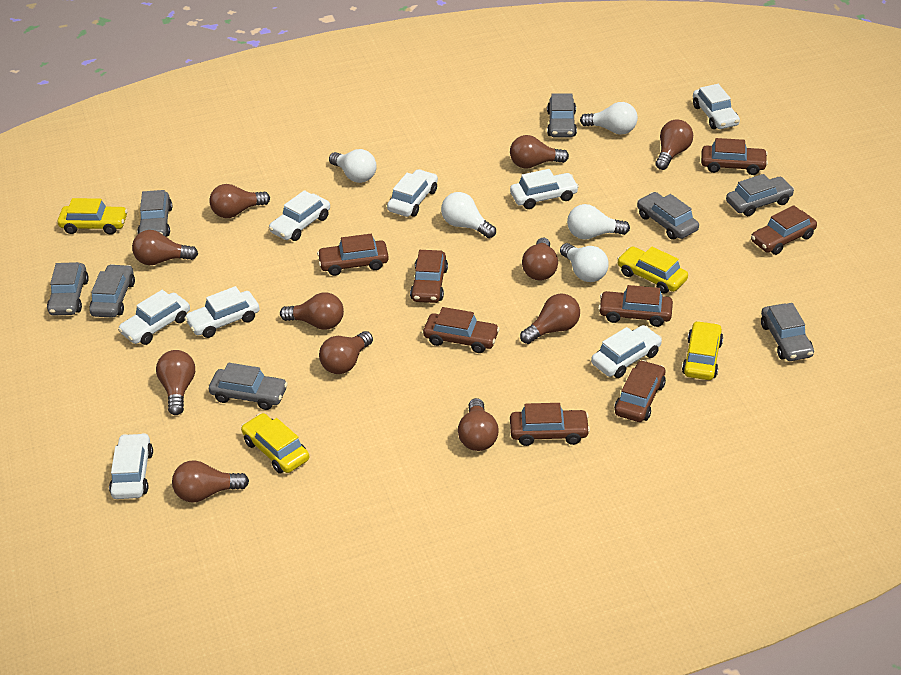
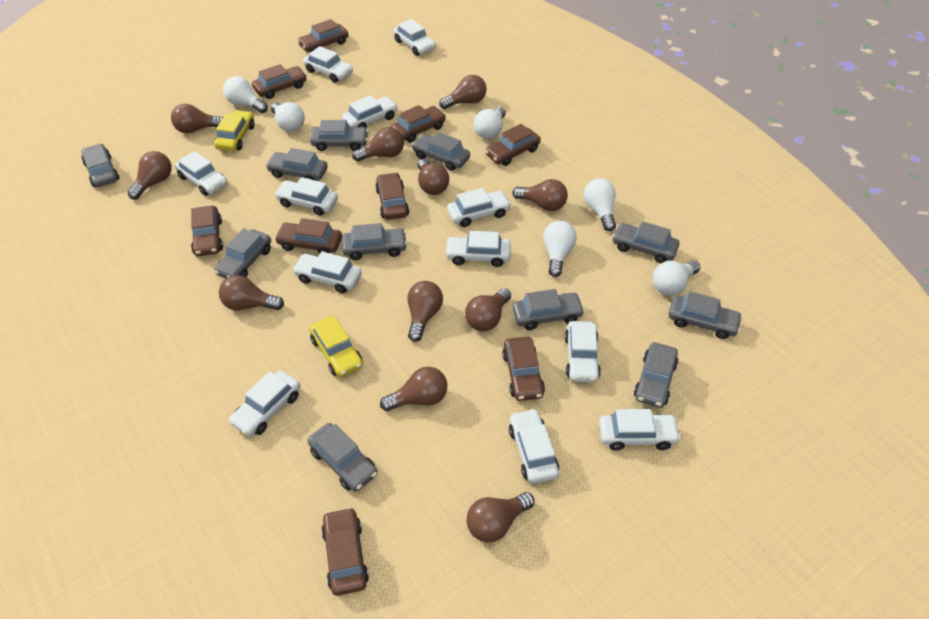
brown car: 8 -> 9
grey car: 8 -> 11
white car: 8 -> 12
white light bulb: 5 -> 6
yellow car: 4 -> 2

